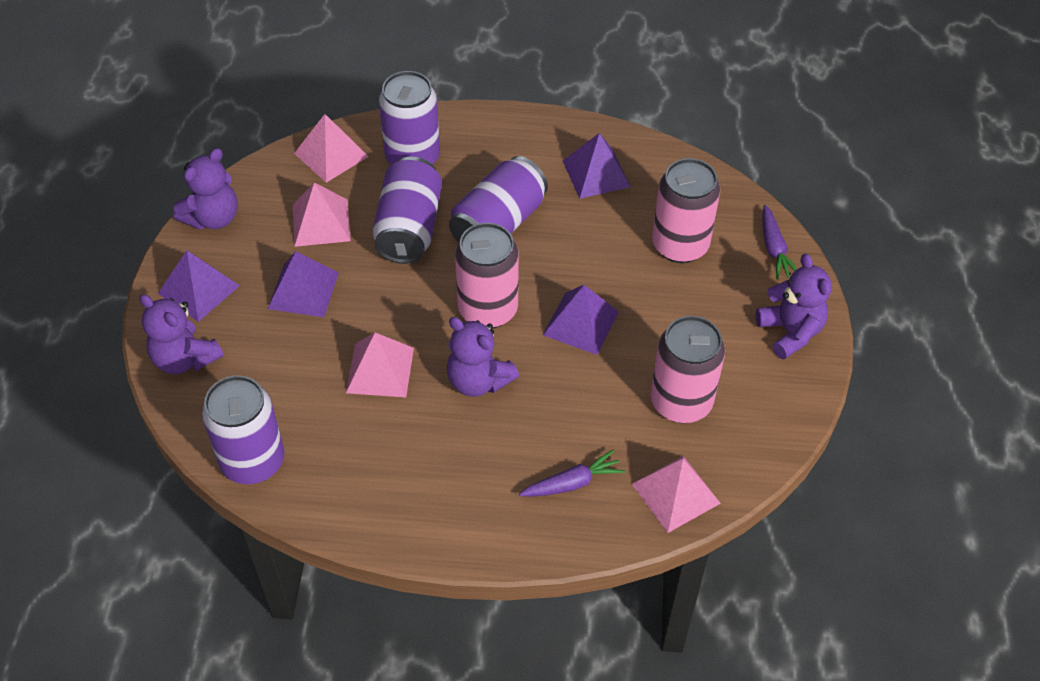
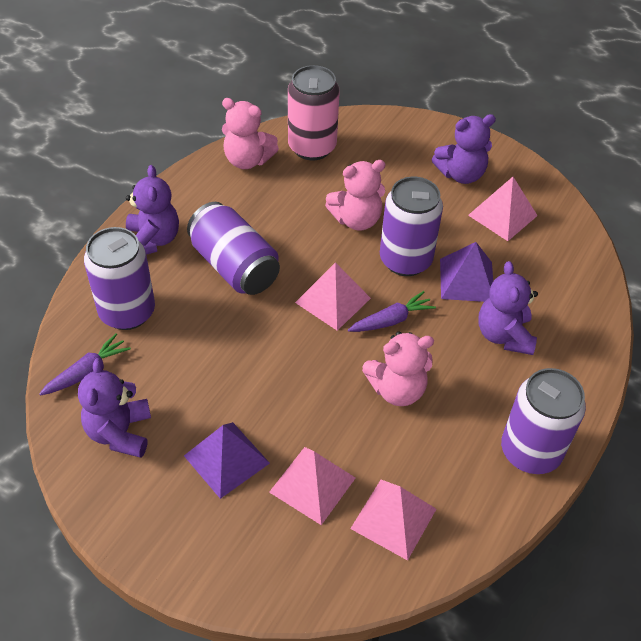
pink can: 3 -> 1
pink teddy bear: 0 -> 3
purple pyramid: 4 -> 2

